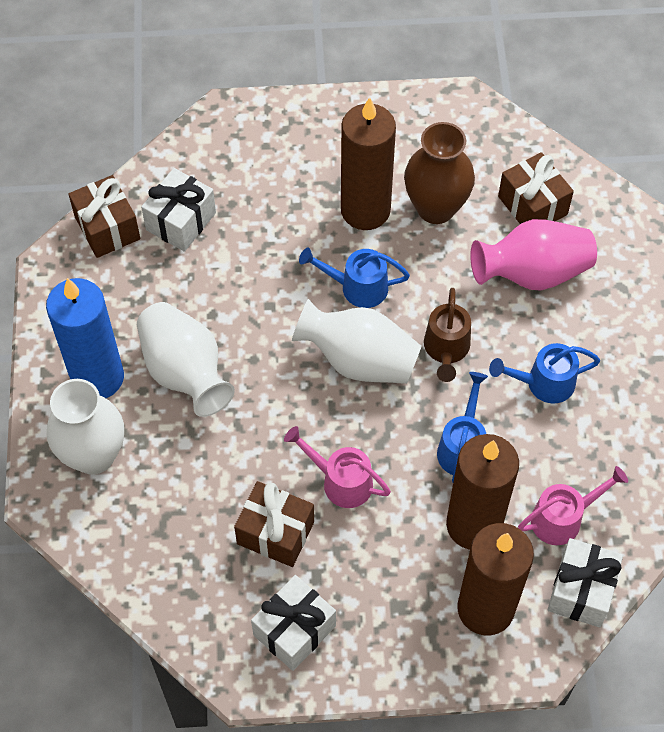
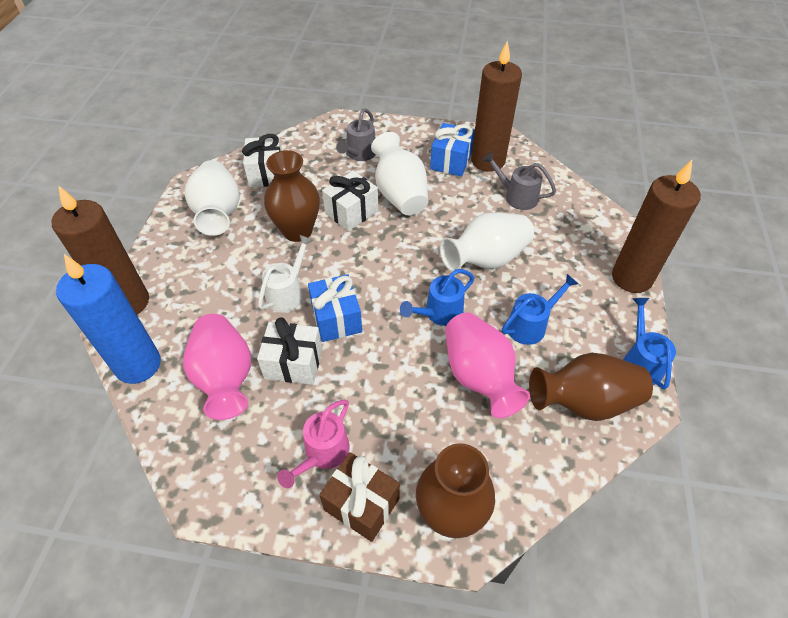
blue gift: 0 -> 2
brown gift: 3 -> 1
brown vase: 1 -> 3
brown watering can: 1 -> 0
grey watering can: 0 -> 2
pink vase: 1 -> 2
pink watering can: 2 -> 1
white watering can: 0 -> 1

